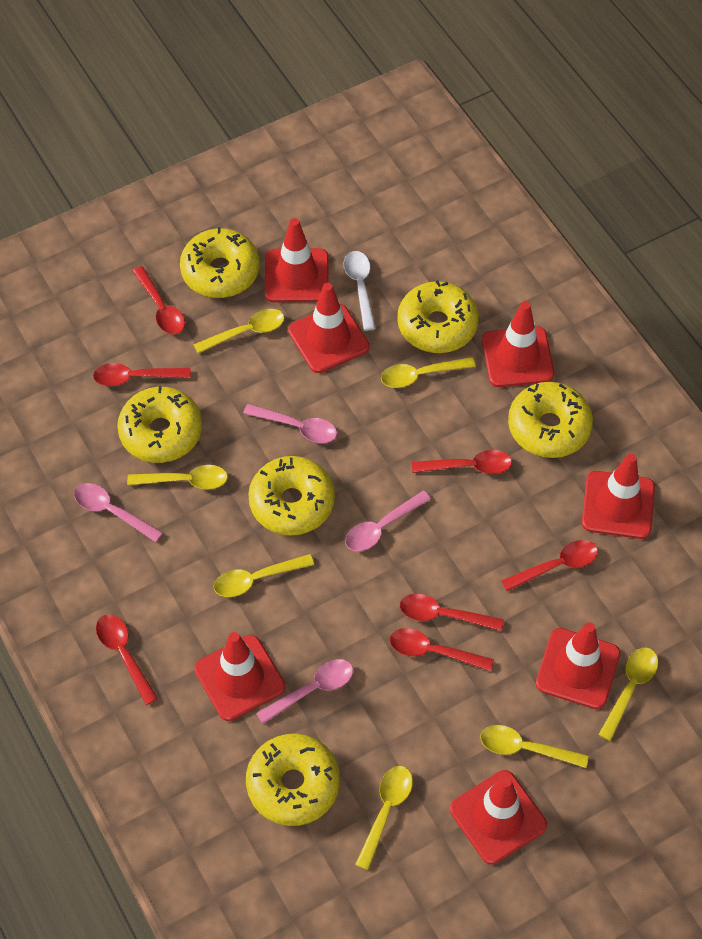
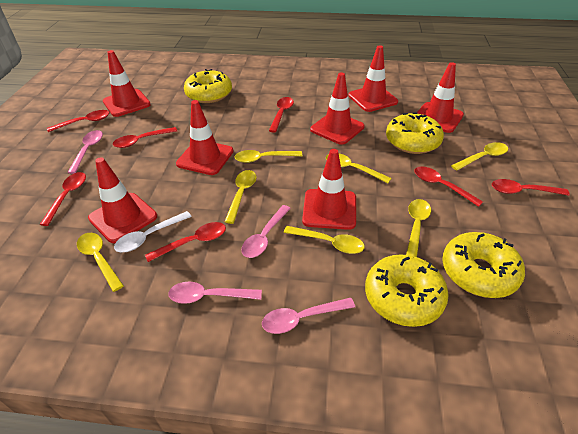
yellow donut: 6 -> 4

